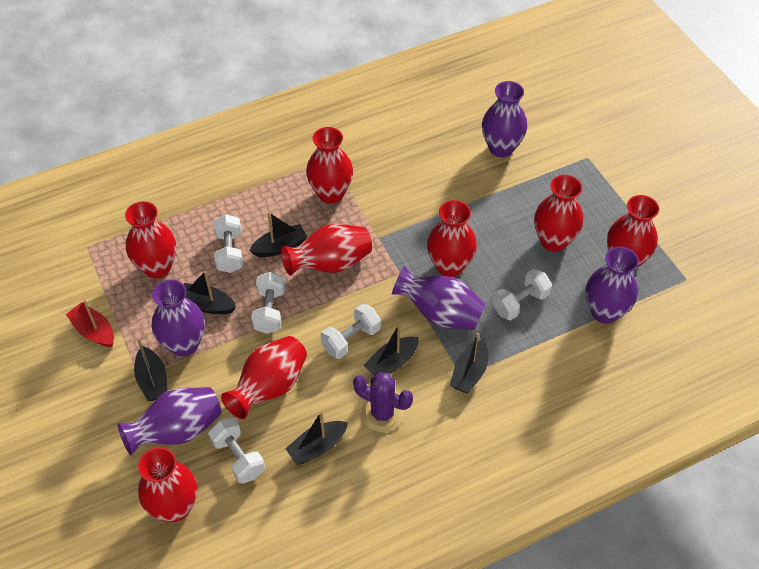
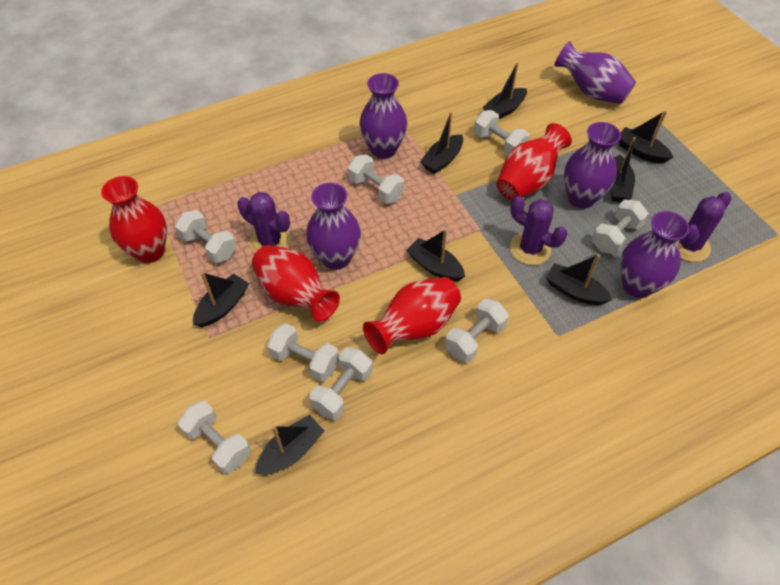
black boat: 6 -> 8
purple cactus: 1 -> 3
red boat: 1 -> 0
red vase: 8 -> 4
white dumbbell: 5 -> 8

